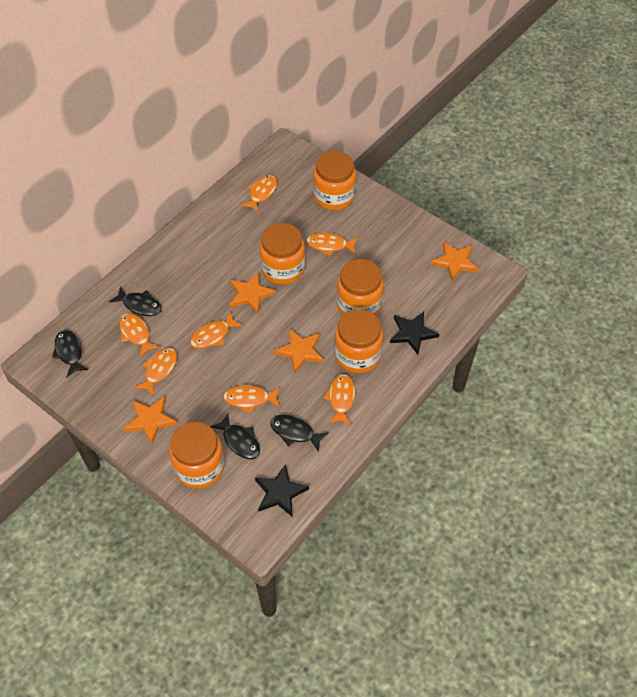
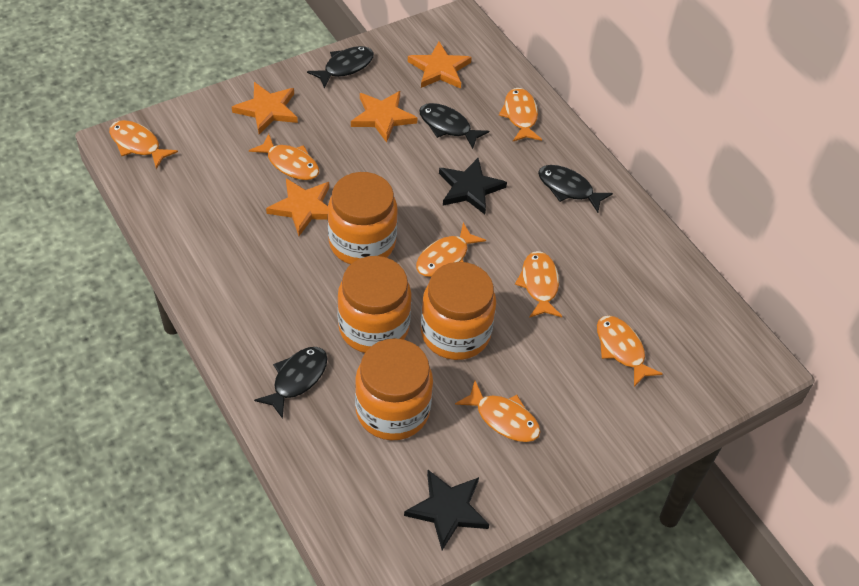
orange jar: 5 -> 4

